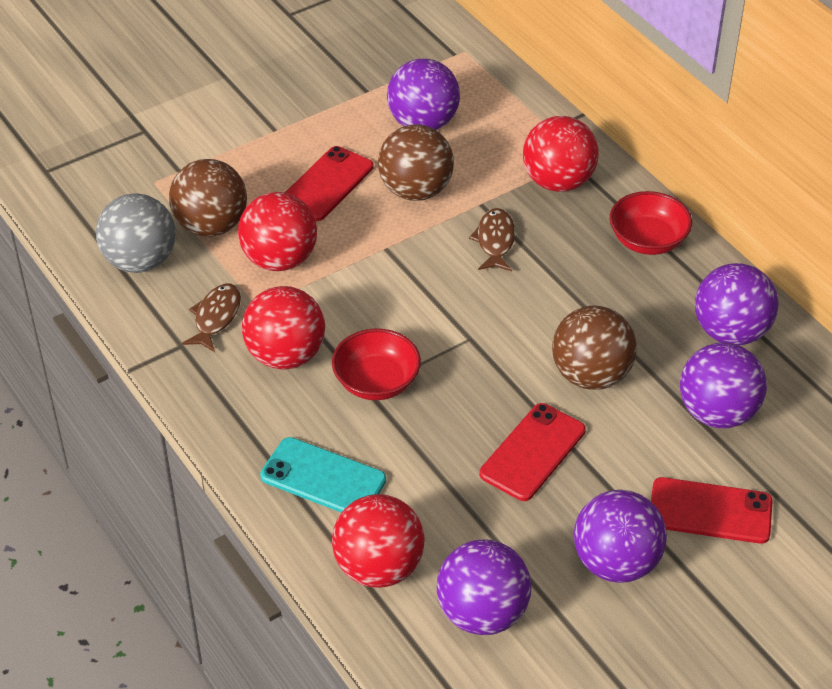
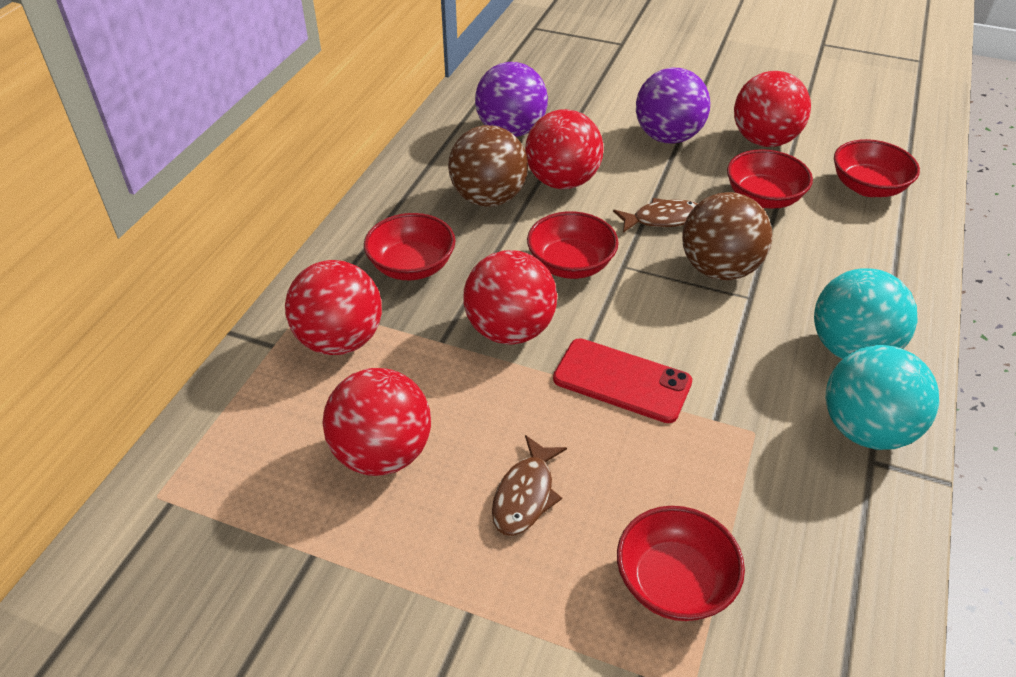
brown ball: 3 -> 2
grey ball: 1 -> 0
purple ball: 5 -> 2
red ball: 4 -> 5
red bowl: 2 -> 5
red phone: 3 -> 1
turquoise ball: 0 -> 2
turquoise phone: 1 -> 0

